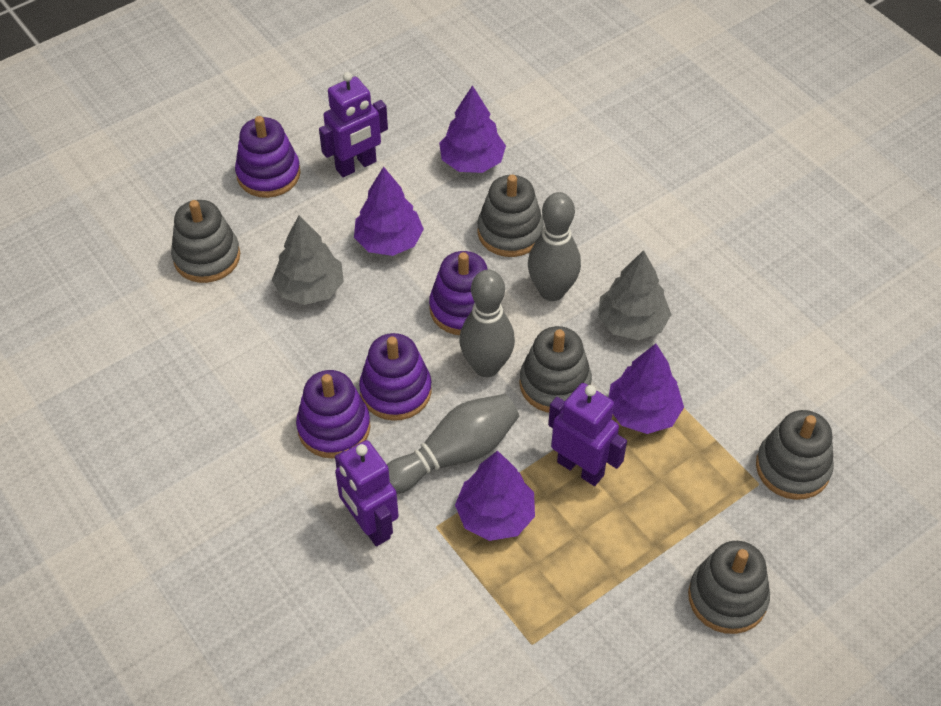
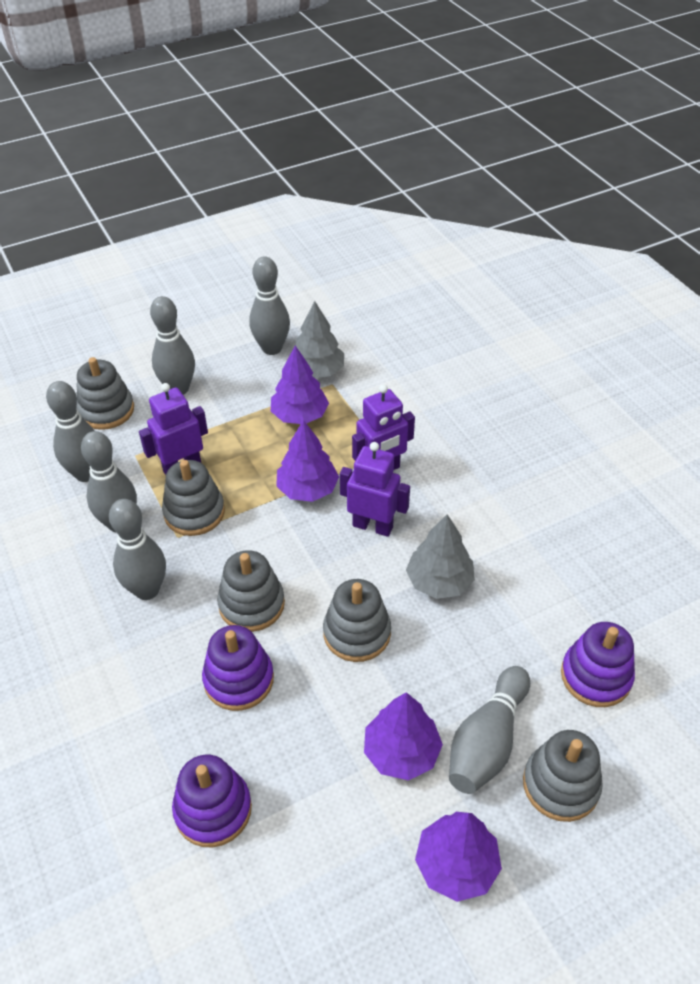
grey bowling pin: 3 -> 6
purple stacking toy: 4 -> 3

